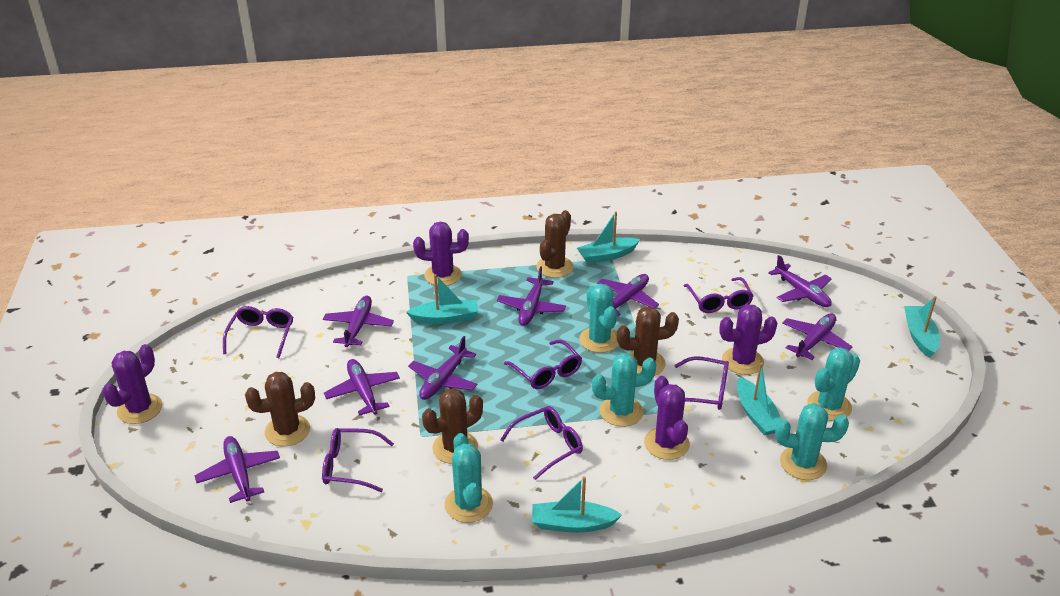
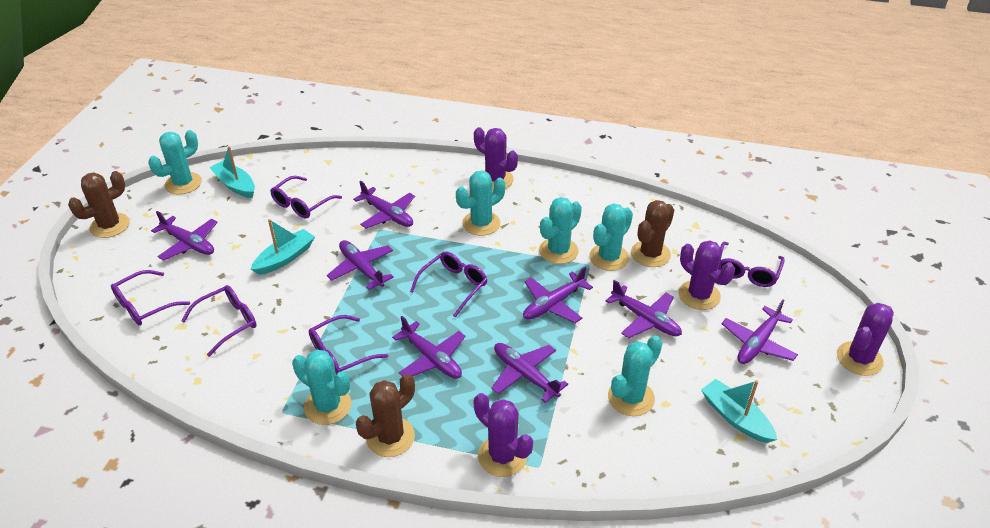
brown cactus: 4 -> 3
turquoise boat: 5 -> 3
turquoise cactus: 5 -> 6

